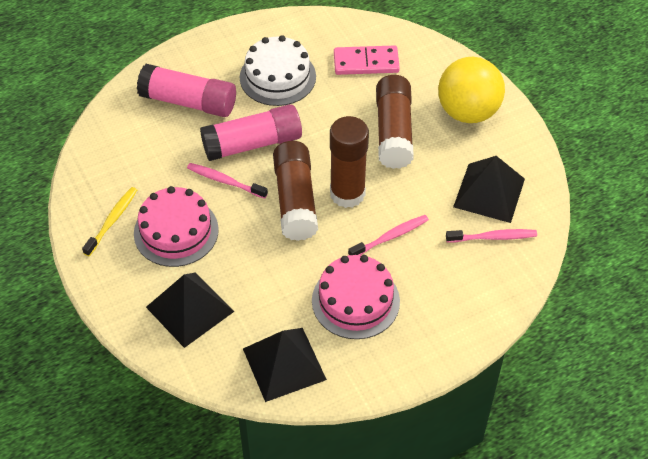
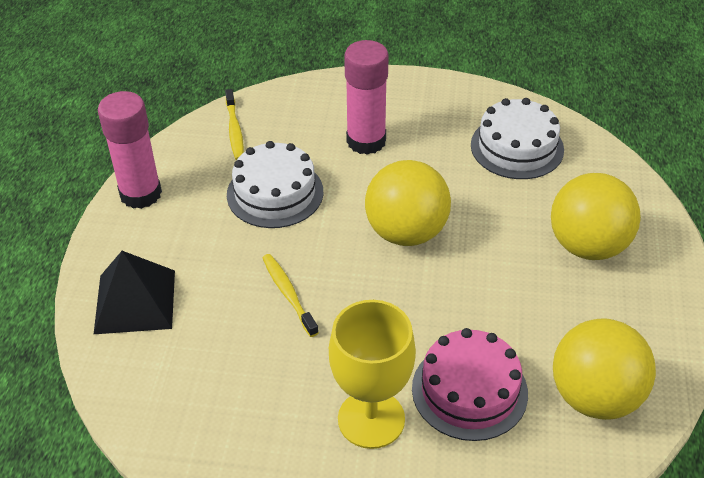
black pyramid: 3 -> 1
brown glue stick: 3 -> 0
pink cake: 2 -> 1
pink domino: 1 -> 0
pink toothbrush: 3 -> 0
white cake: 1 -> 2
yellow ball: 1 -> 3
yellow goblet: 0 -> 1
yellow toothbrush: 1 -> 2

